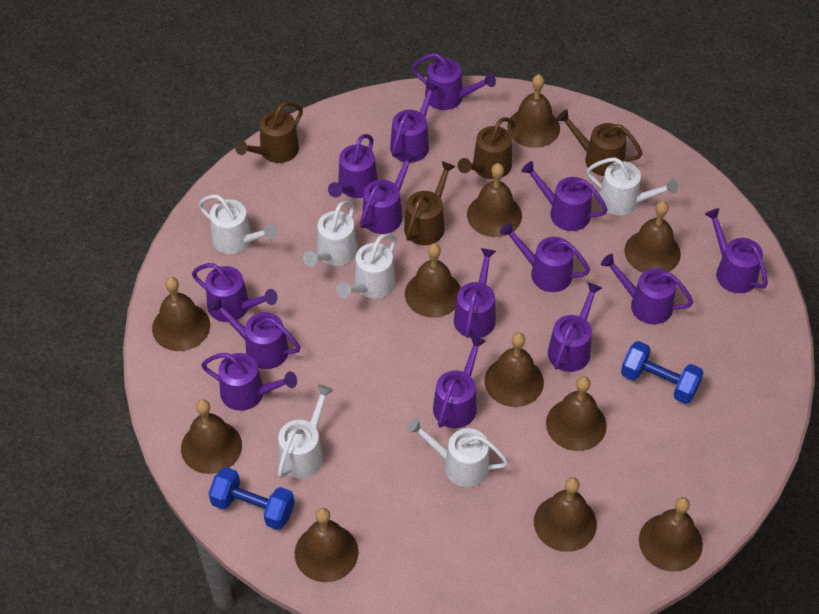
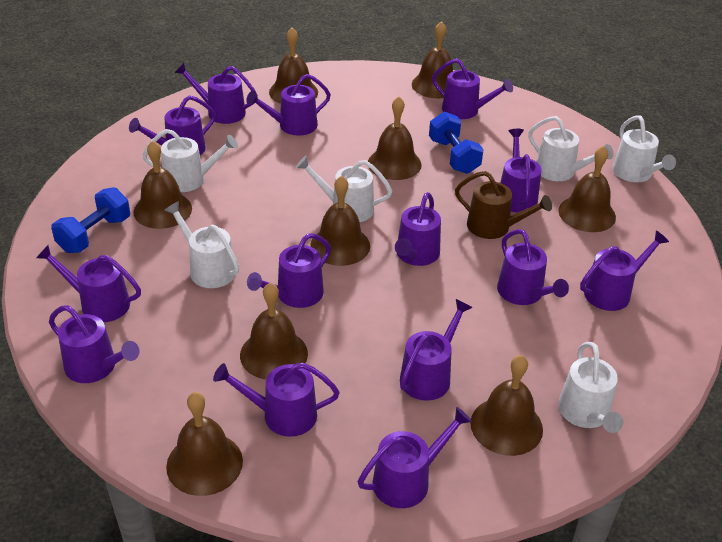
brown bell: 11 -> 9
brown watering can: 4 -> 1

